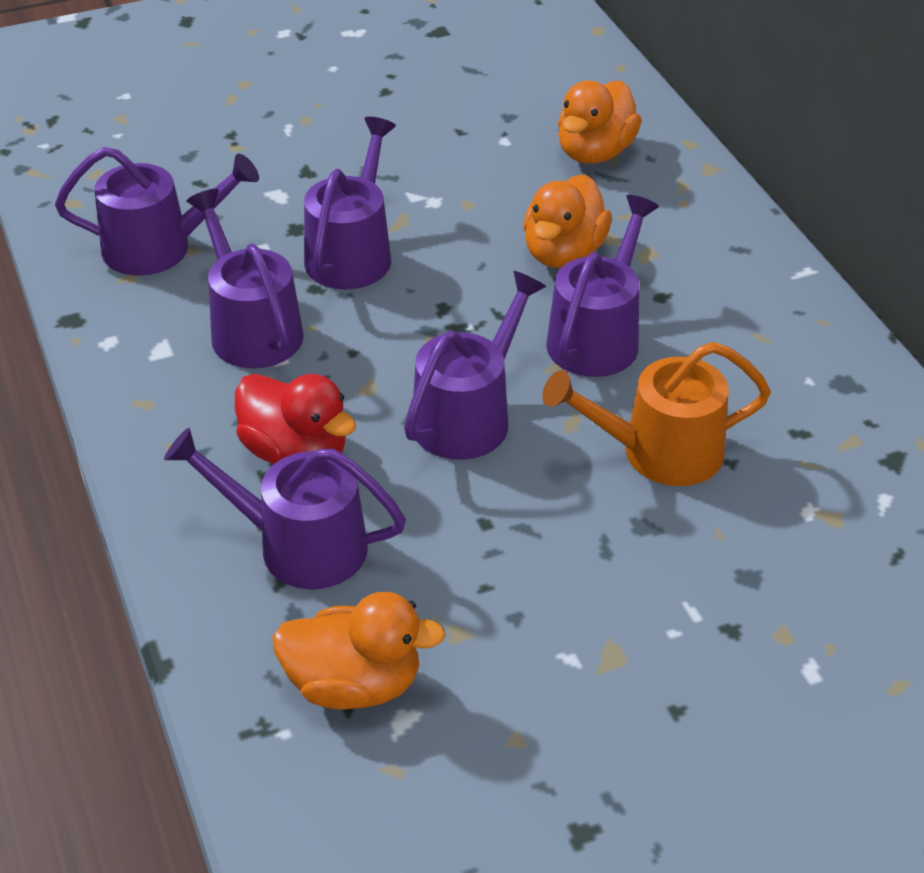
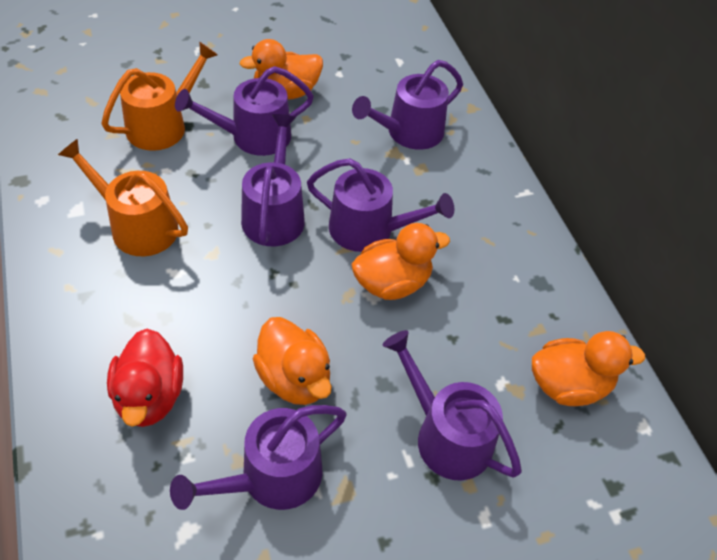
orange duck: 3 -> 4
orange watering can: 1 -> 2

